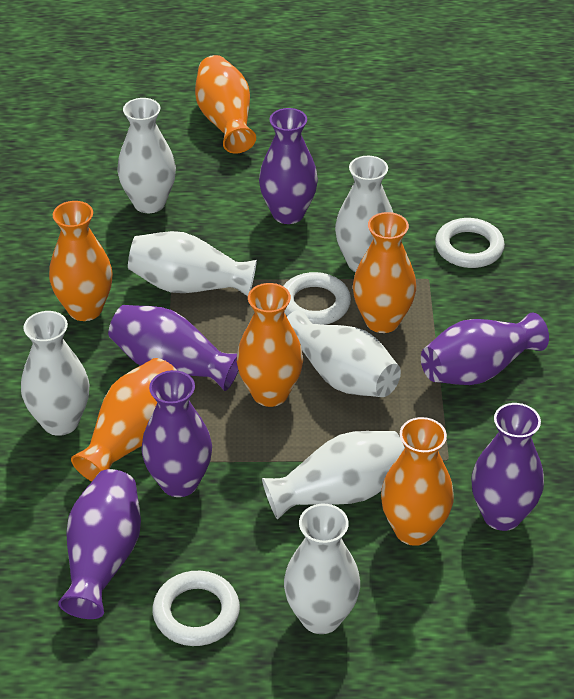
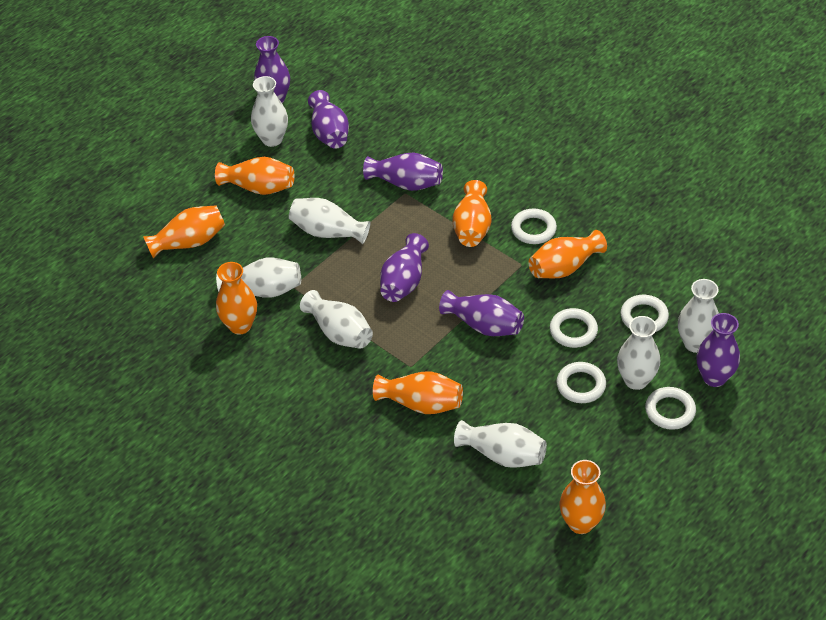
orange vase: 6 -> 7
white ring: 3 -> 5

